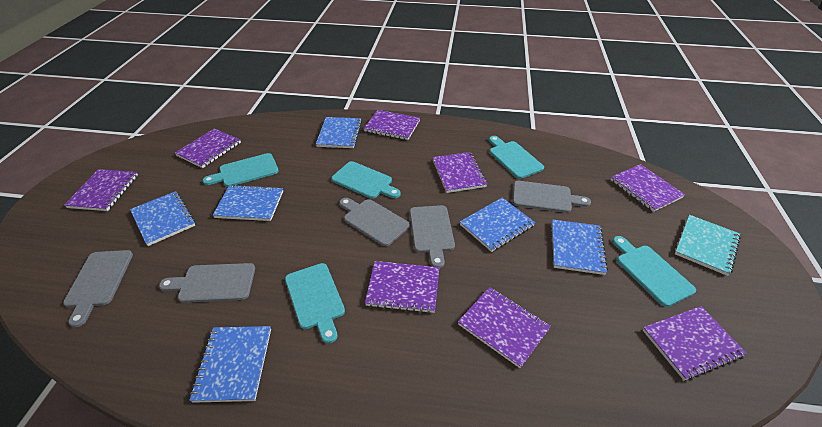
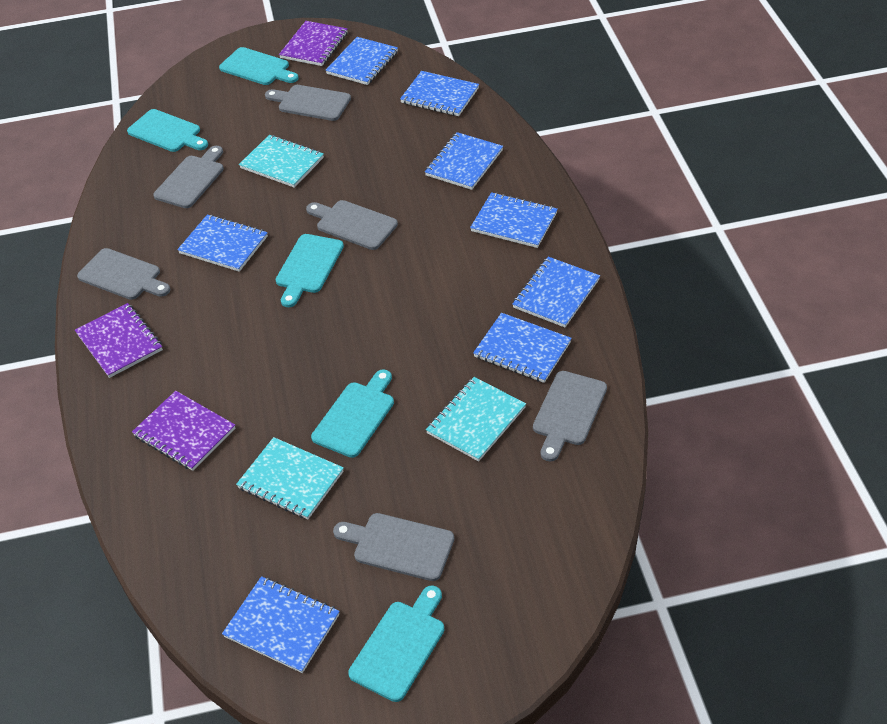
blue notebook: 6 -> 8
grey cutting board: 5 -> 6
purple notebook: 8 -> 3
turquoise notebook: 1 -> 3

